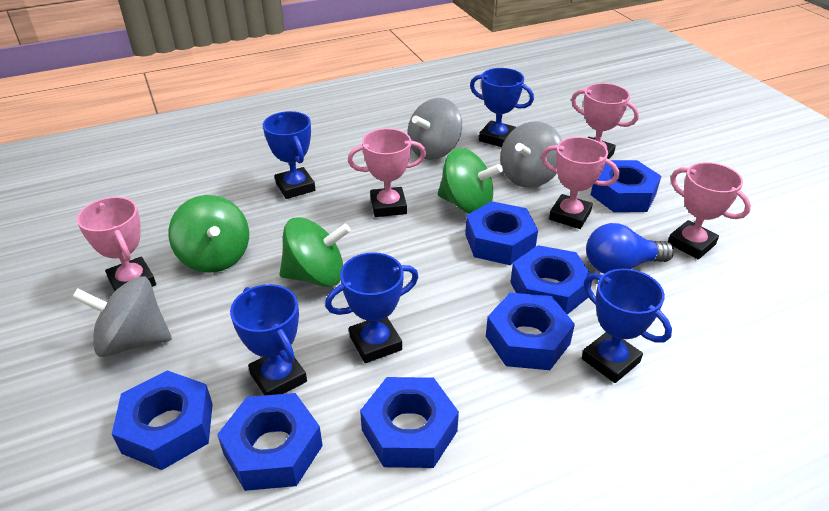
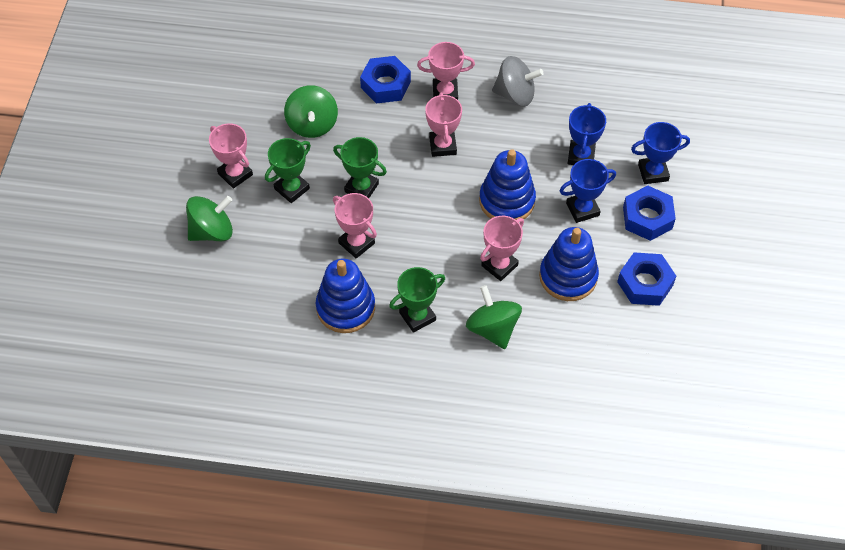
blue light bulb: 1 -> 0
blue nut: 7 -> 3
blue stacking toy: 0 -> 3
blue trophy: 5 -> 3
green trophy: 0 -> 3
grey spinning top: 3 -> 1

